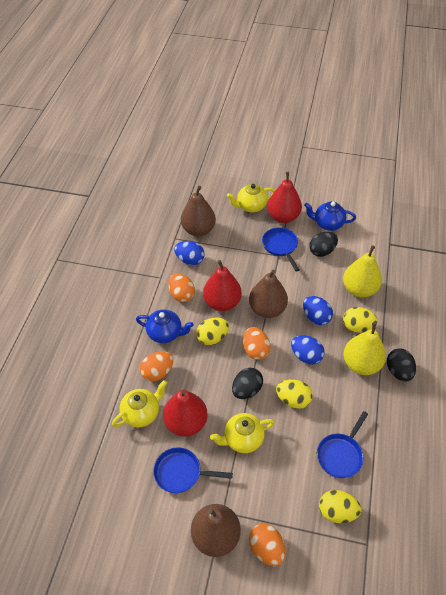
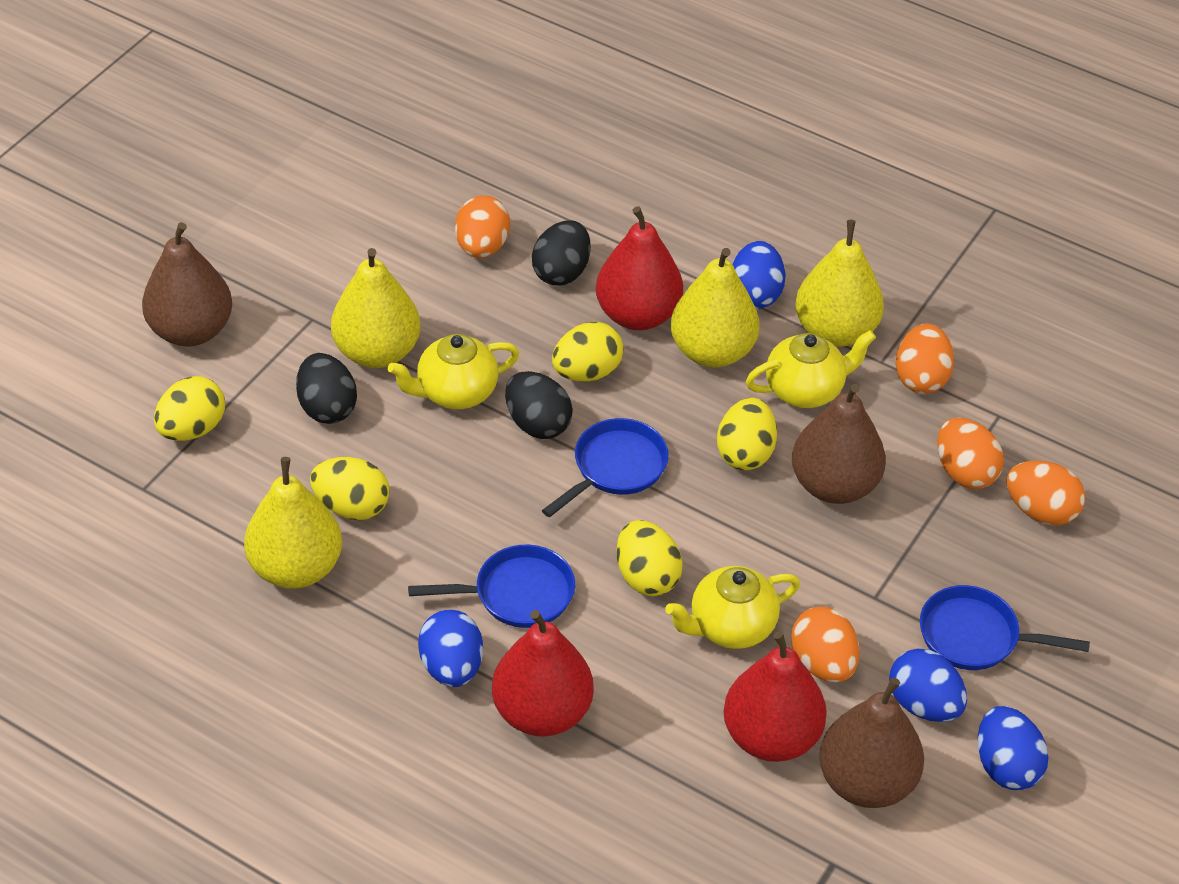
blue egg: 3 -> 4
blue teapot: 2 -> 0
orange egg: 4 -> 5
yellow egg: 4 -> 5
yellow pear: 2 -> 4

